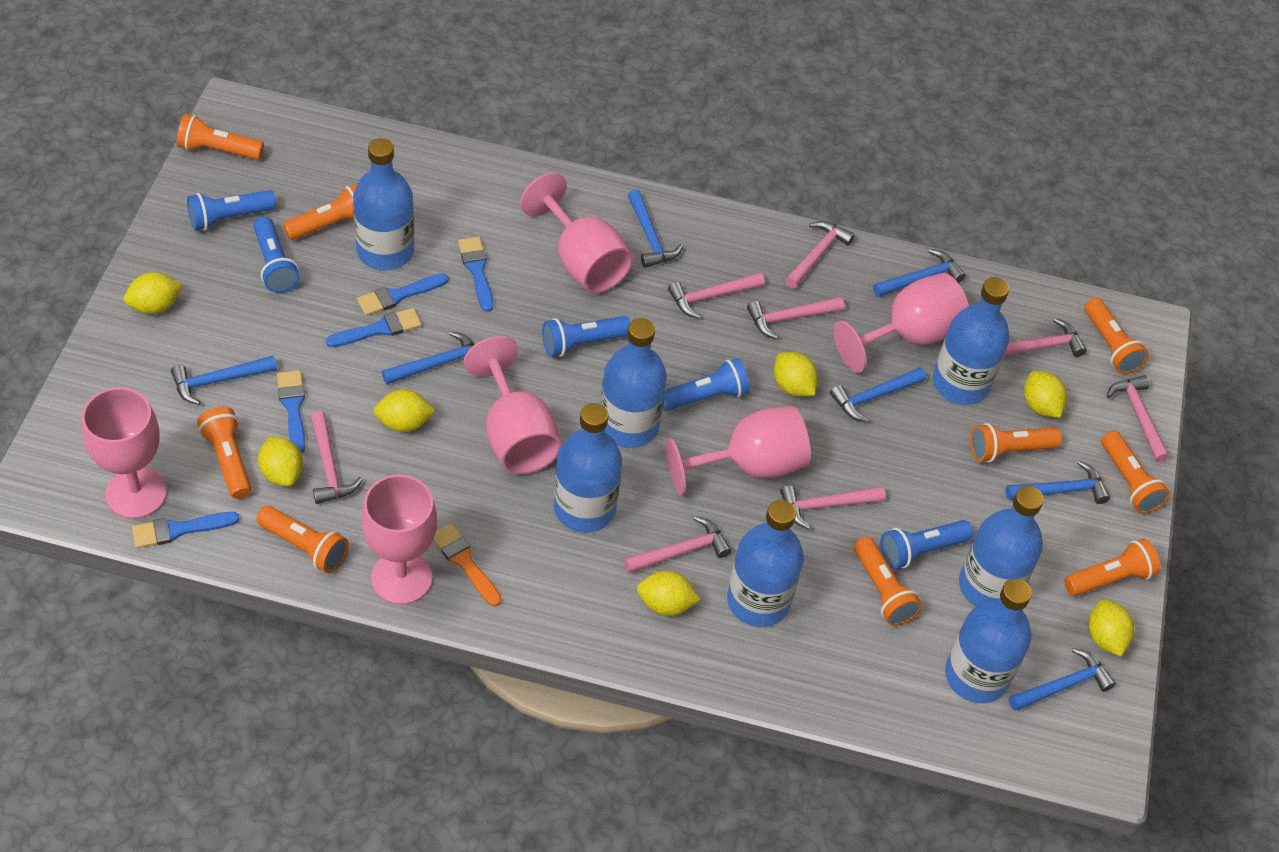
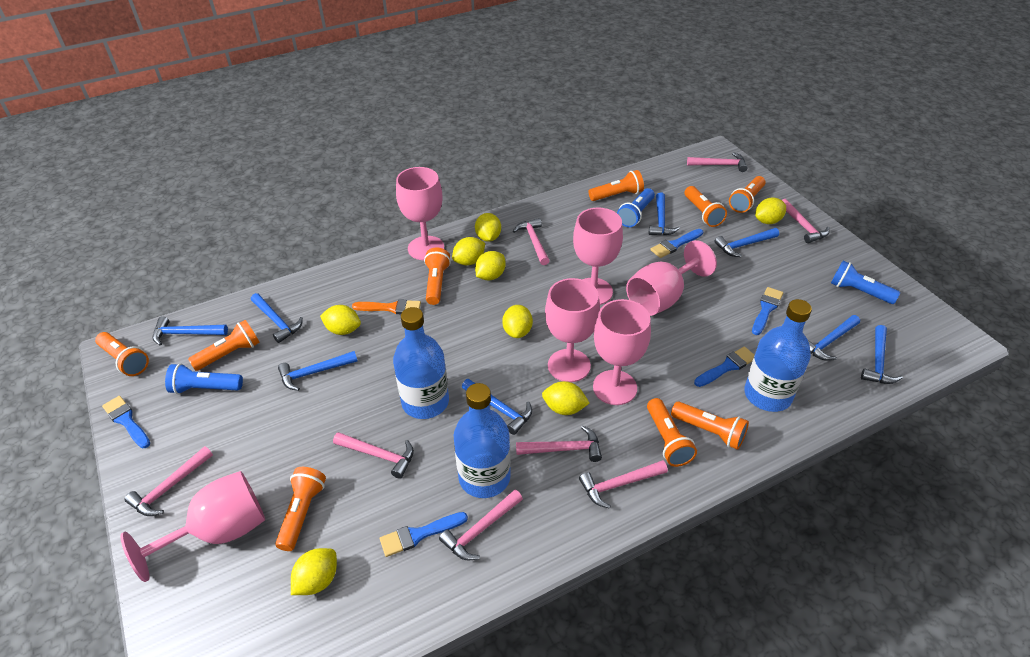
blue bottle: 7 -> 3
blue flashlight: 5 -> 3
blue hammer: 7 -> 8
yellow lemon: 7 -> 8

